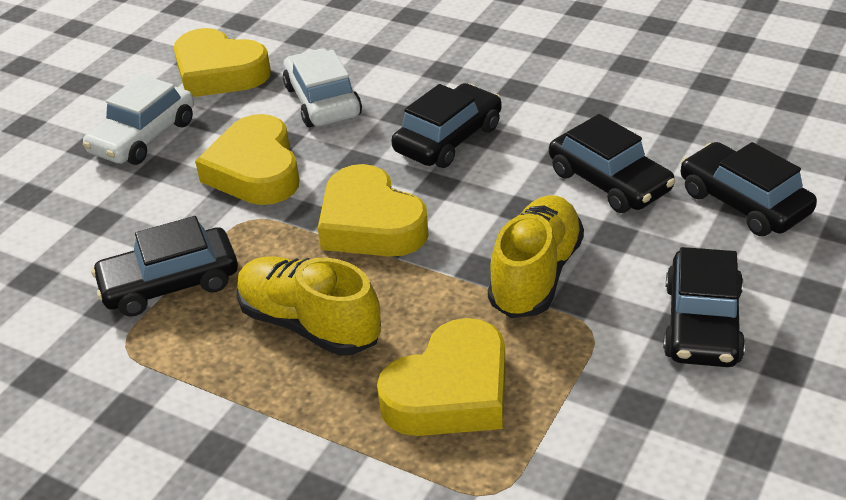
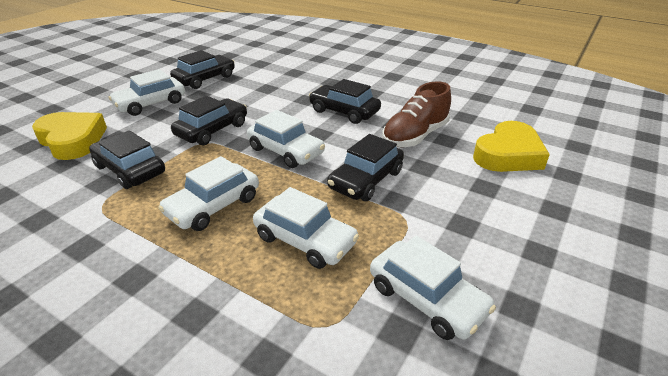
brown shoe: 0 -> 1
white car: 2 -> 5
yellow heart: 4 -> 2
yellow shoe: 2 -> 0

